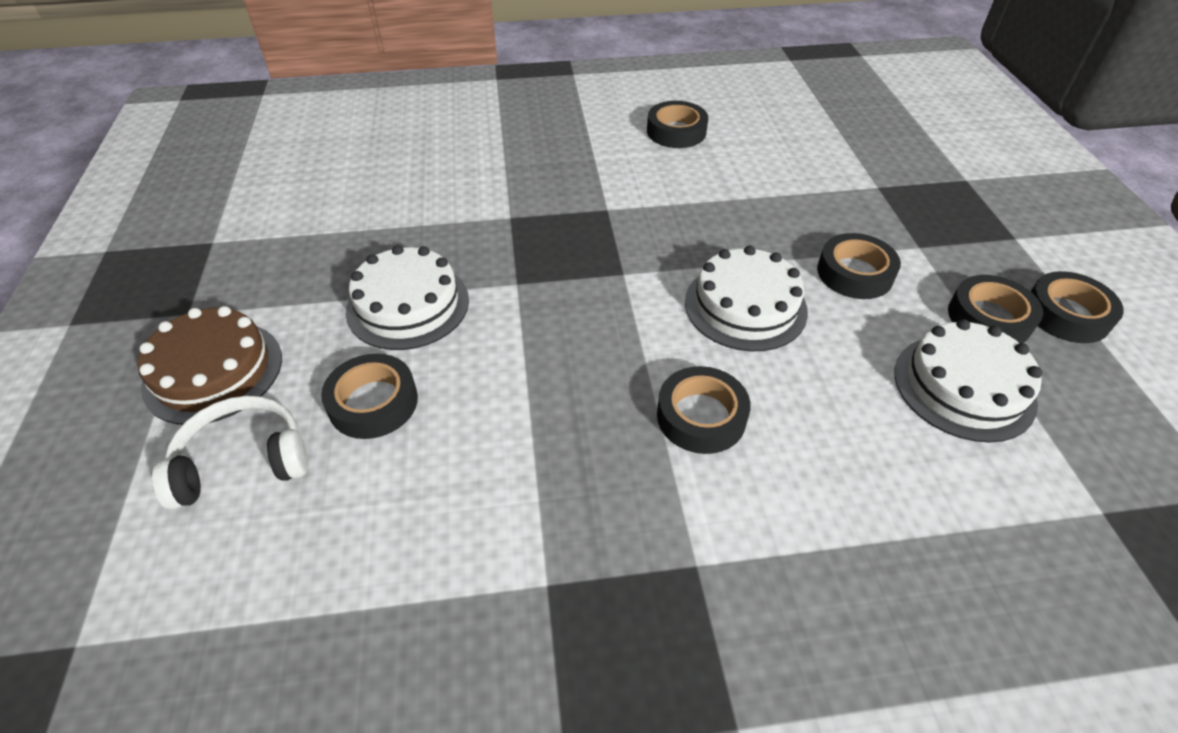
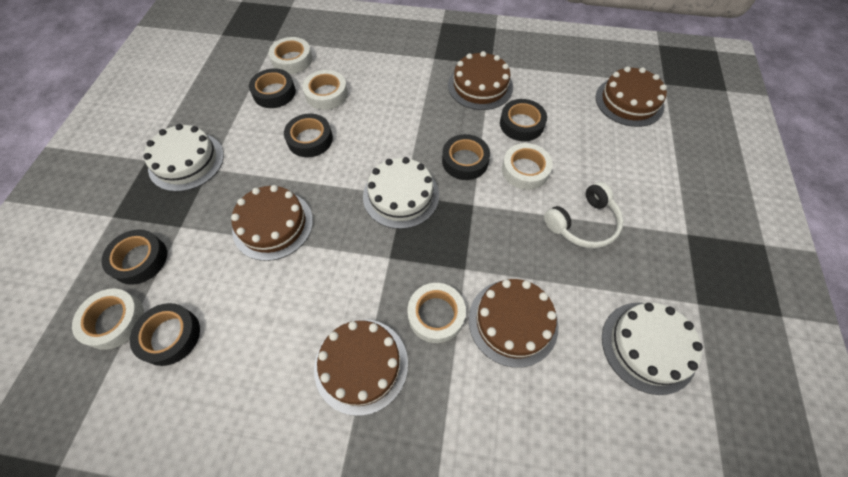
brown cake: 1 -> 5
white tape: 0 -> 5

